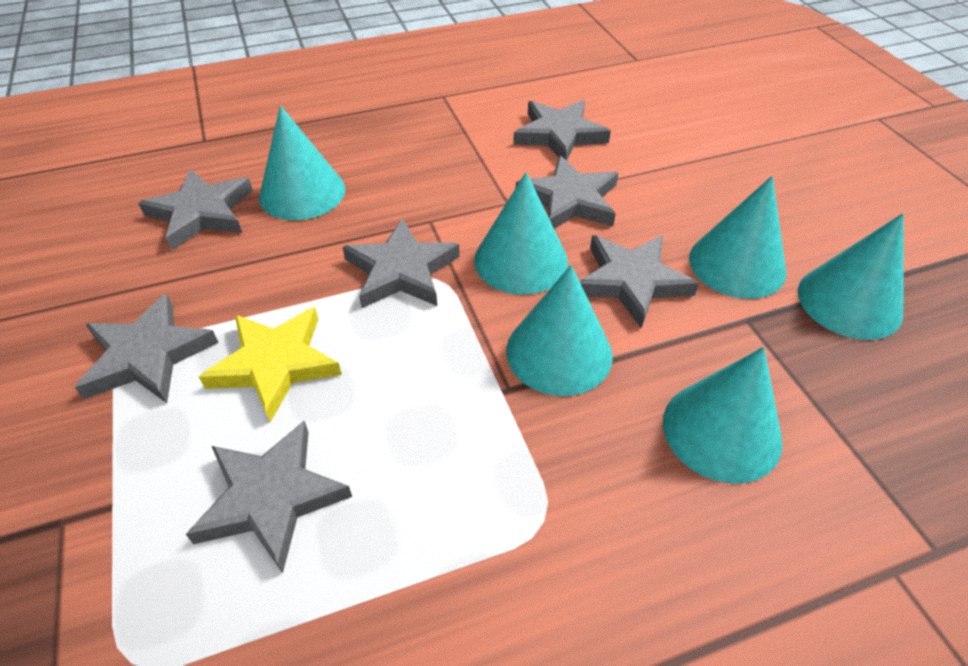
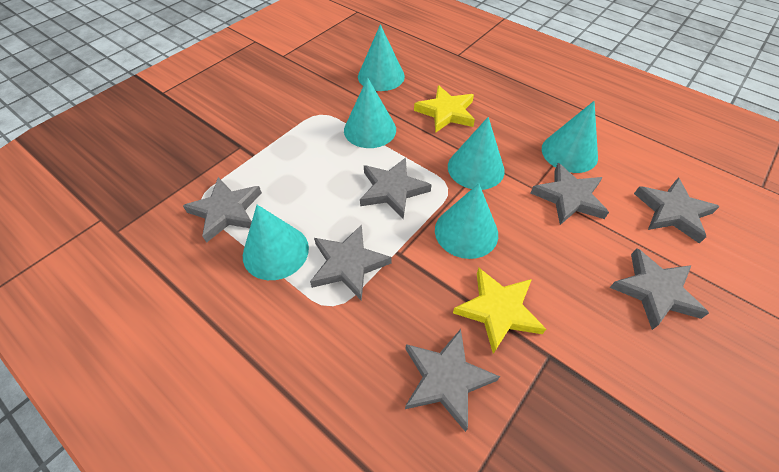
yellow star: 1 -> 2

